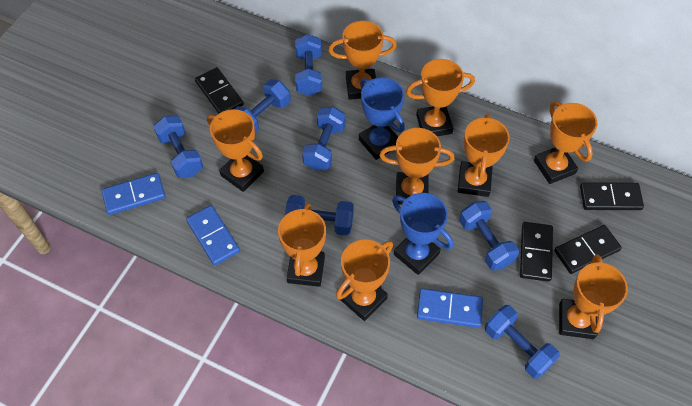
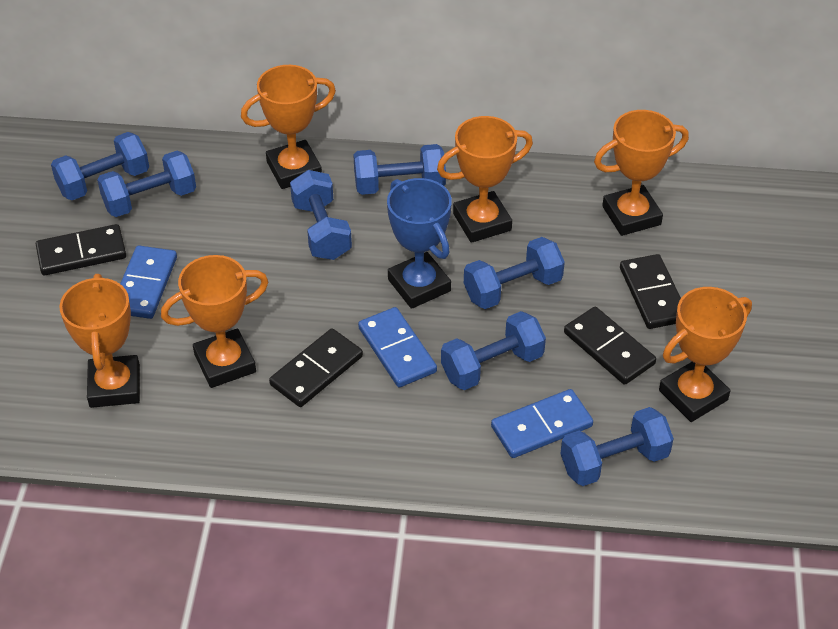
blue trophy: 2 -> 1
orange trophy: 9 -> 6

